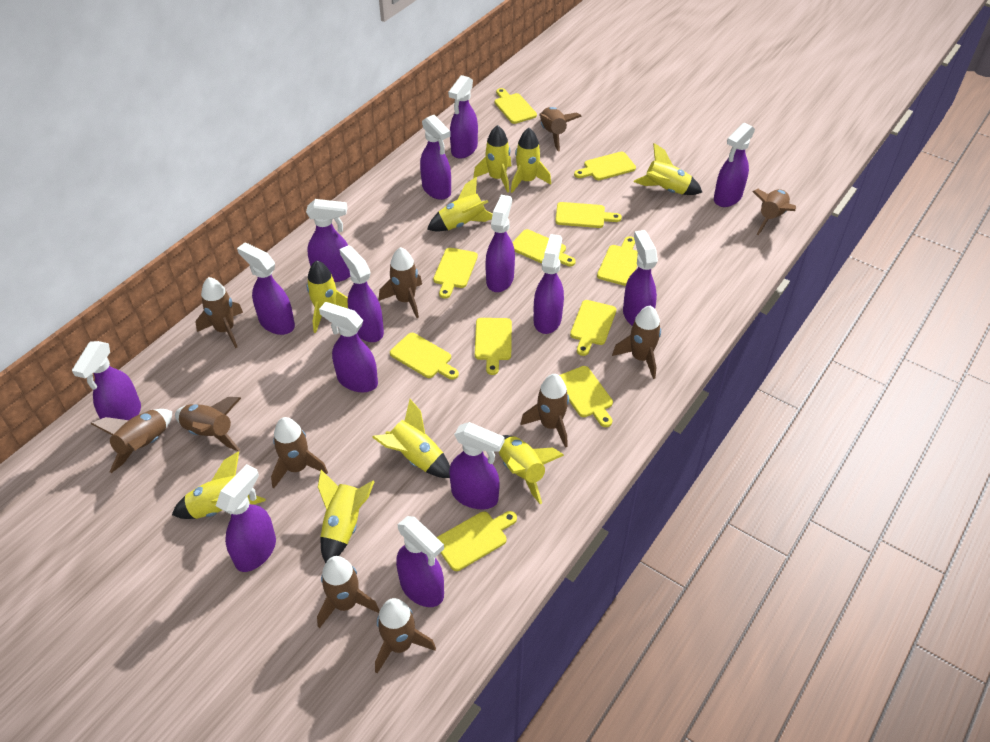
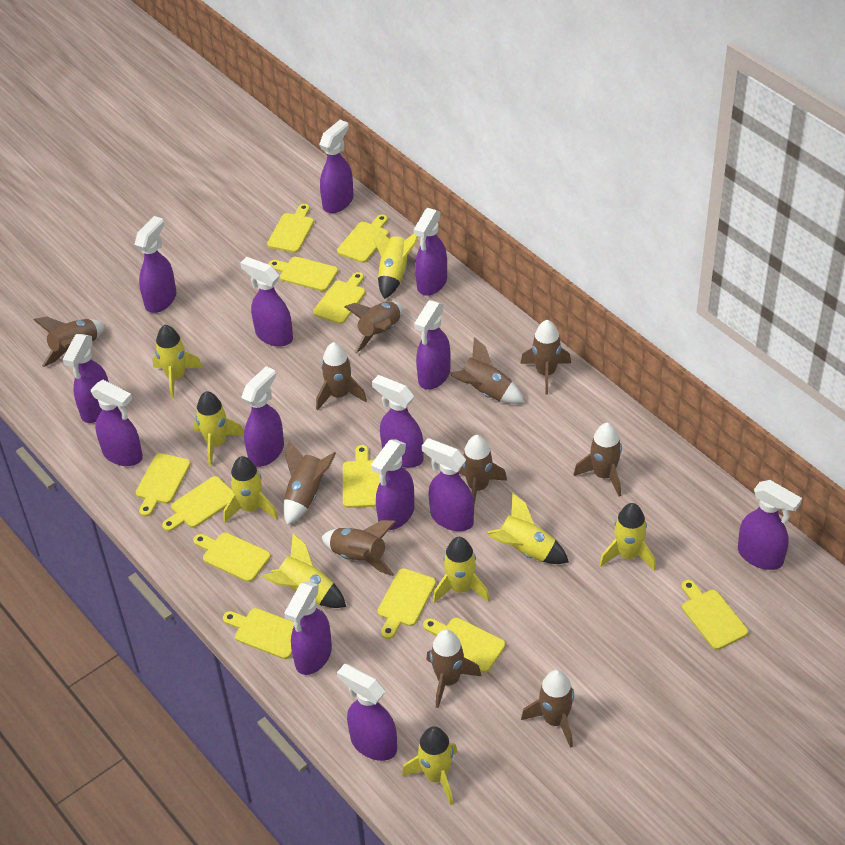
yellow cutting board: 11 -> 12

